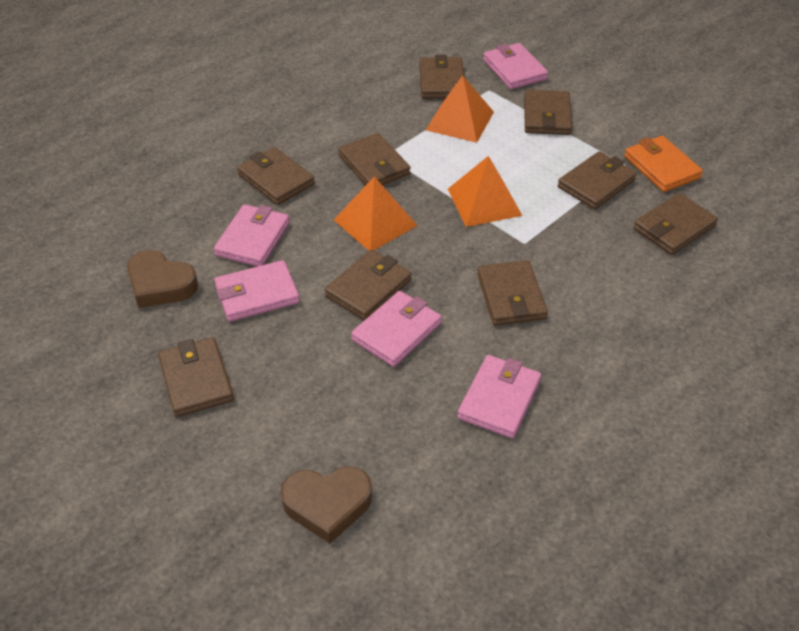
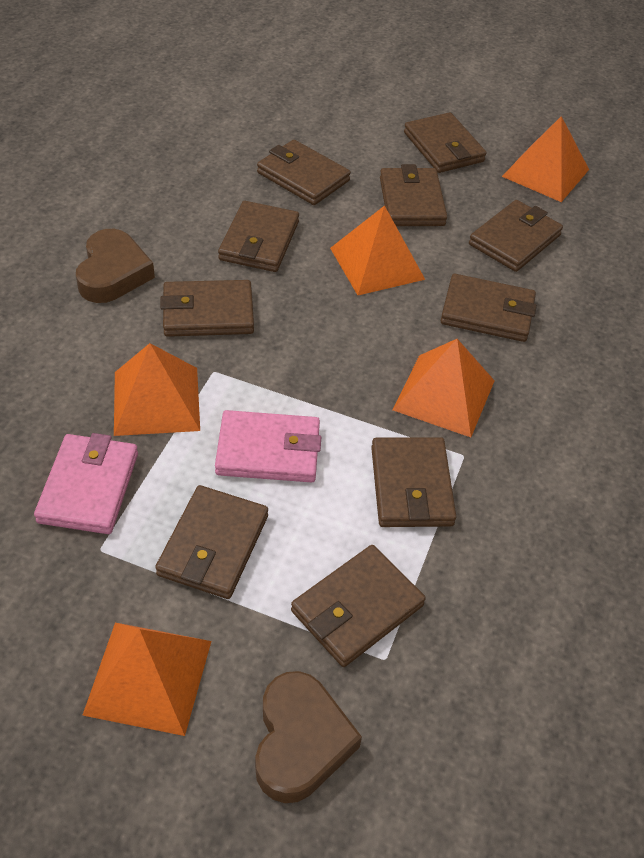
brown wallet: 9 -> 10
orange pyramid: 3 -> 5
orange wallet: 1 -> 0
pink wallet: 5 -> 2

